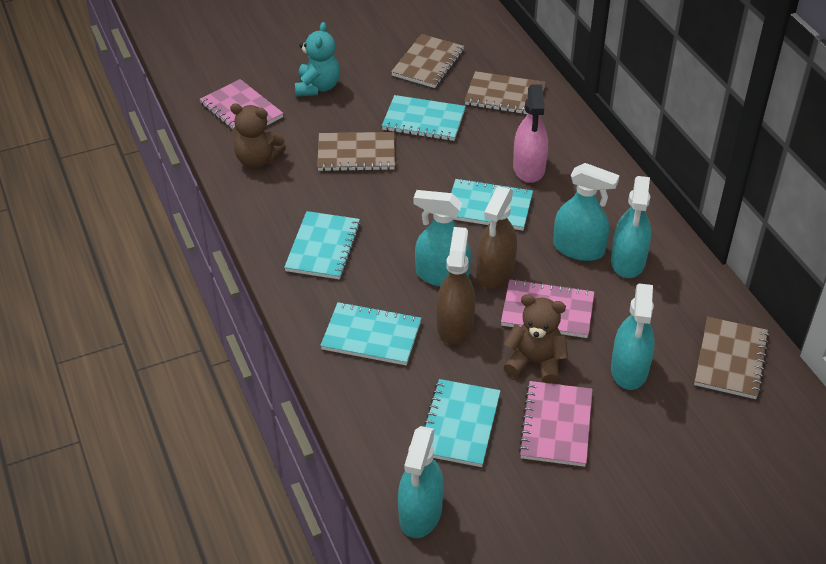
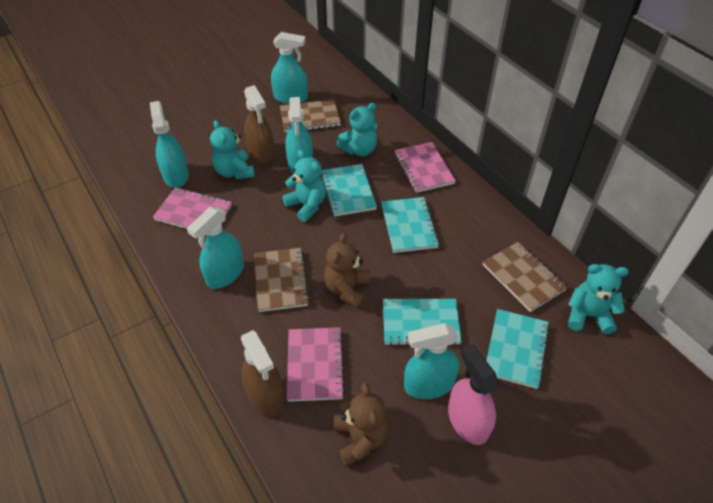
brown notebook: 4 -> 3
turquoise notebook: 5 -> 4
turquoise teddy bear: 1 -> 4

